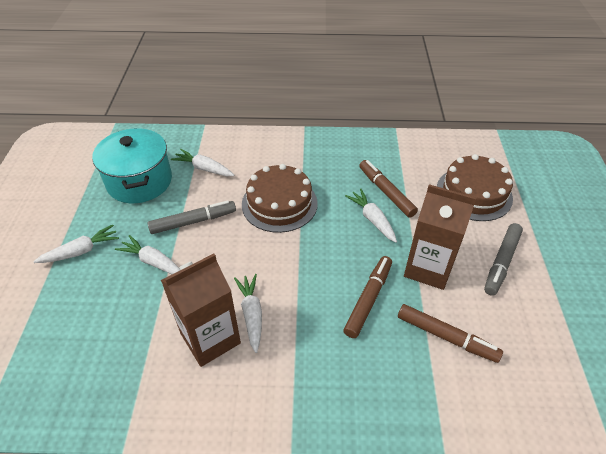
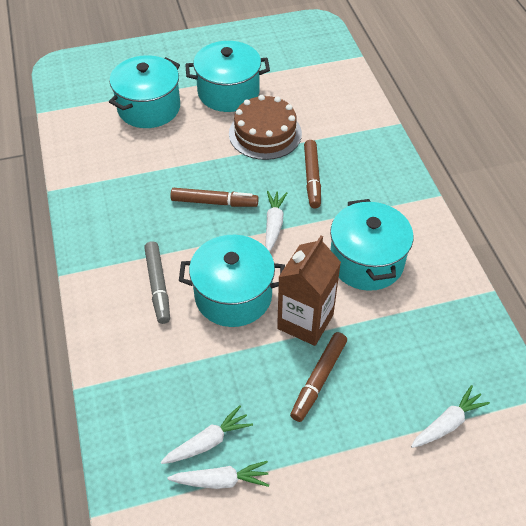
brown cake: 2 -> 1
brown carton: 2 -> 1
grey marker: 2 -> 1
turquoise pot: 1 -> 4
white carrot: 5 -> 4

